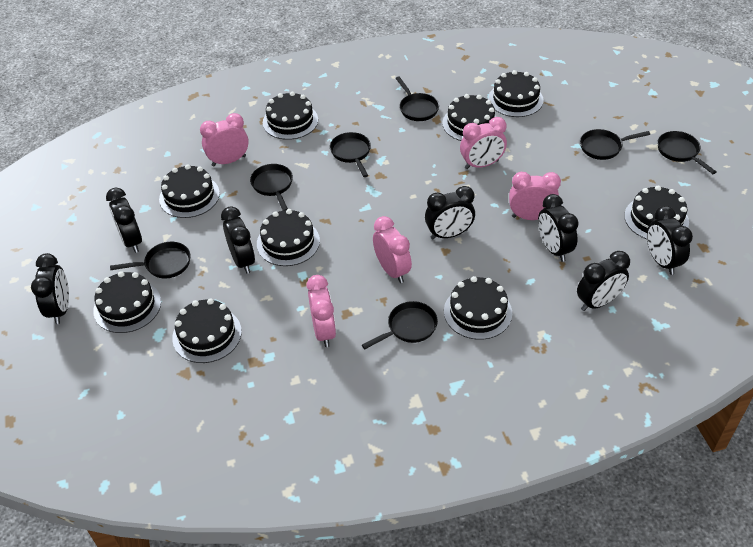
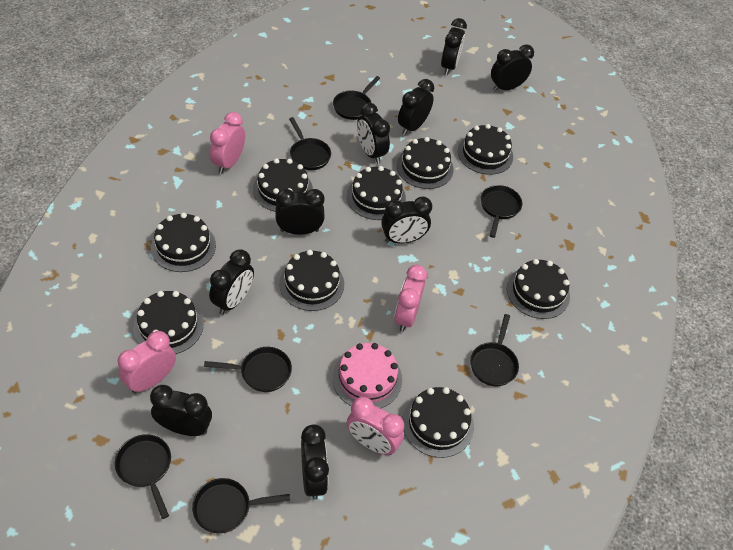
black clock: 7 -> 9
pink cake: 0 -> 1
pink clock: 5 -> 4

